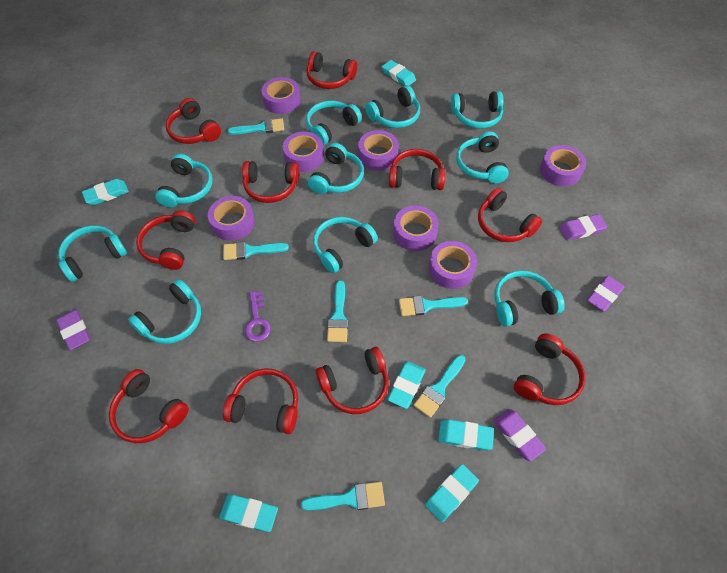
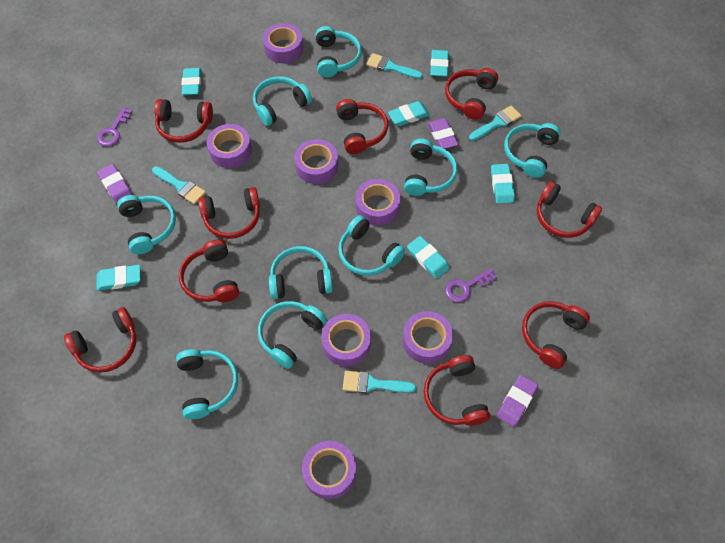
purple eraser: 4 -> 3
purple key: 1 -> 2
red headphones: 10 -> 9
turquoise brush: 6 -> 4
turquoise headphones: 10 -> 9

